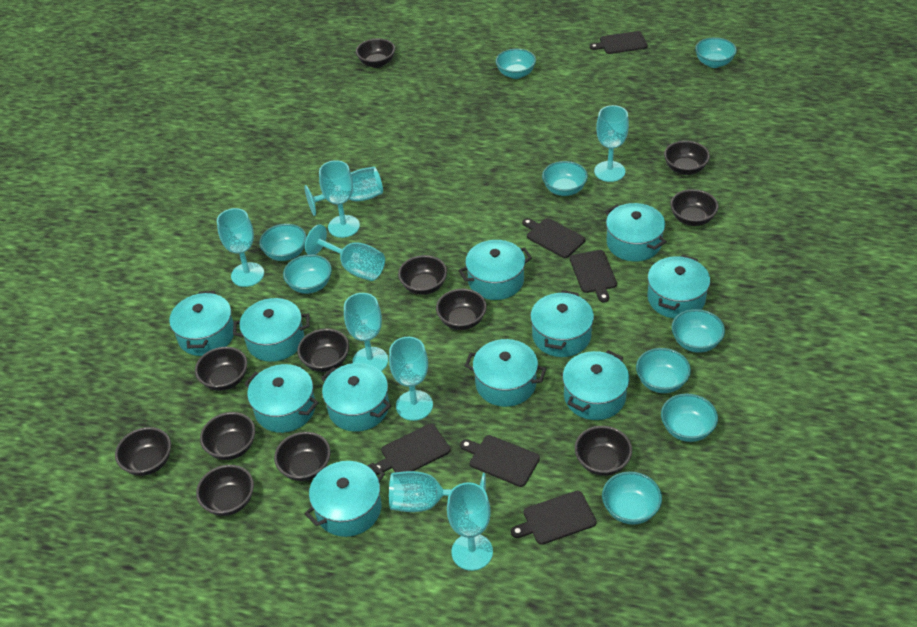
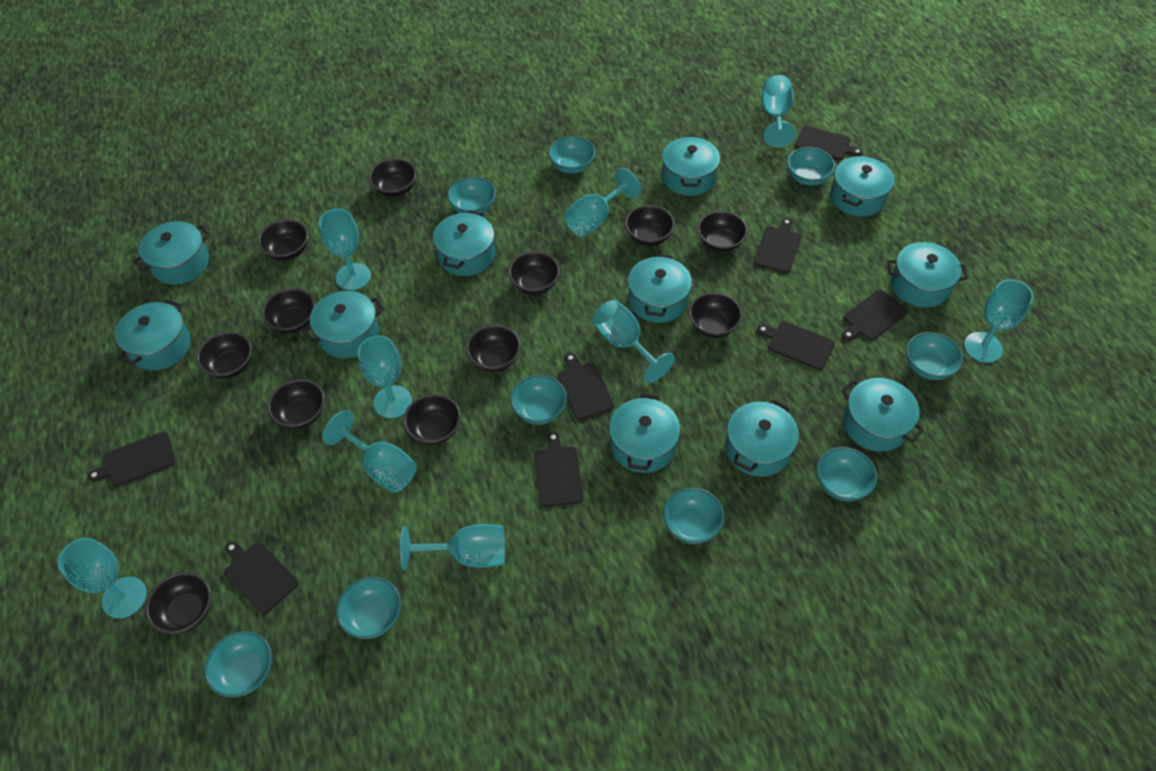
black cutting board: 6 -> 8

